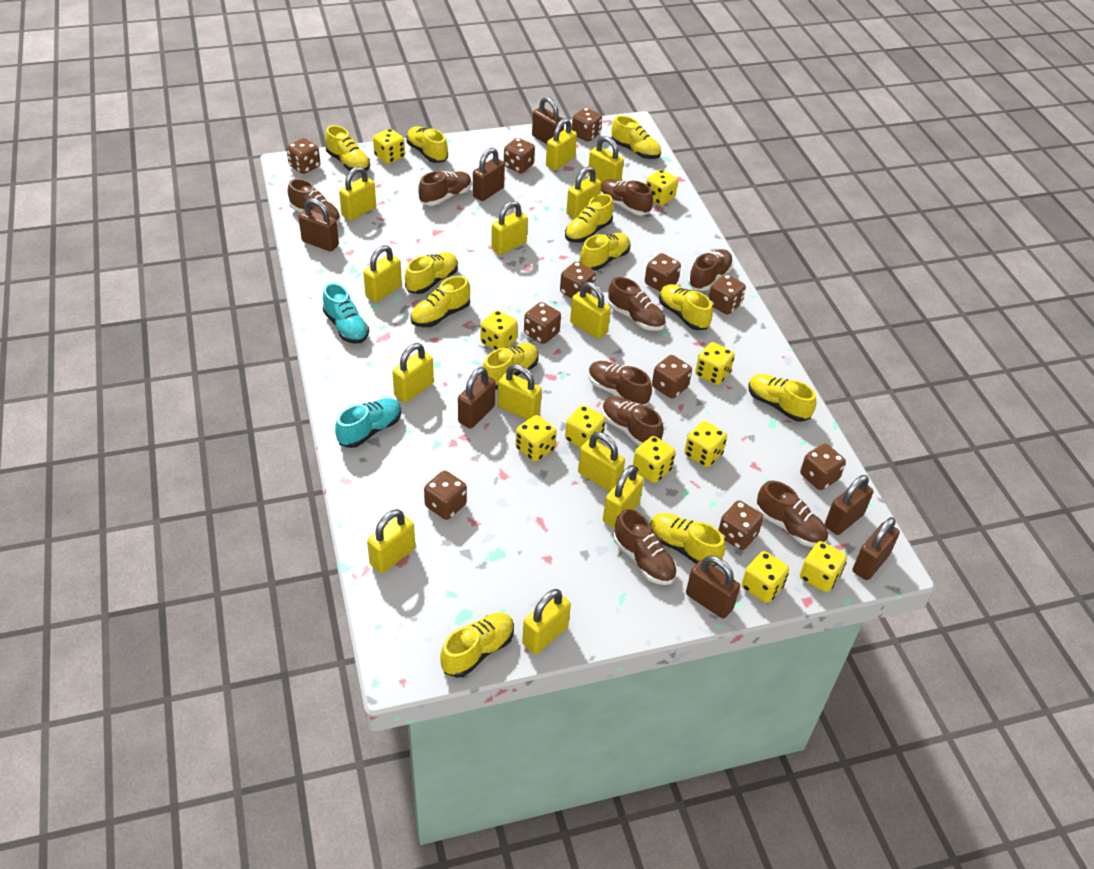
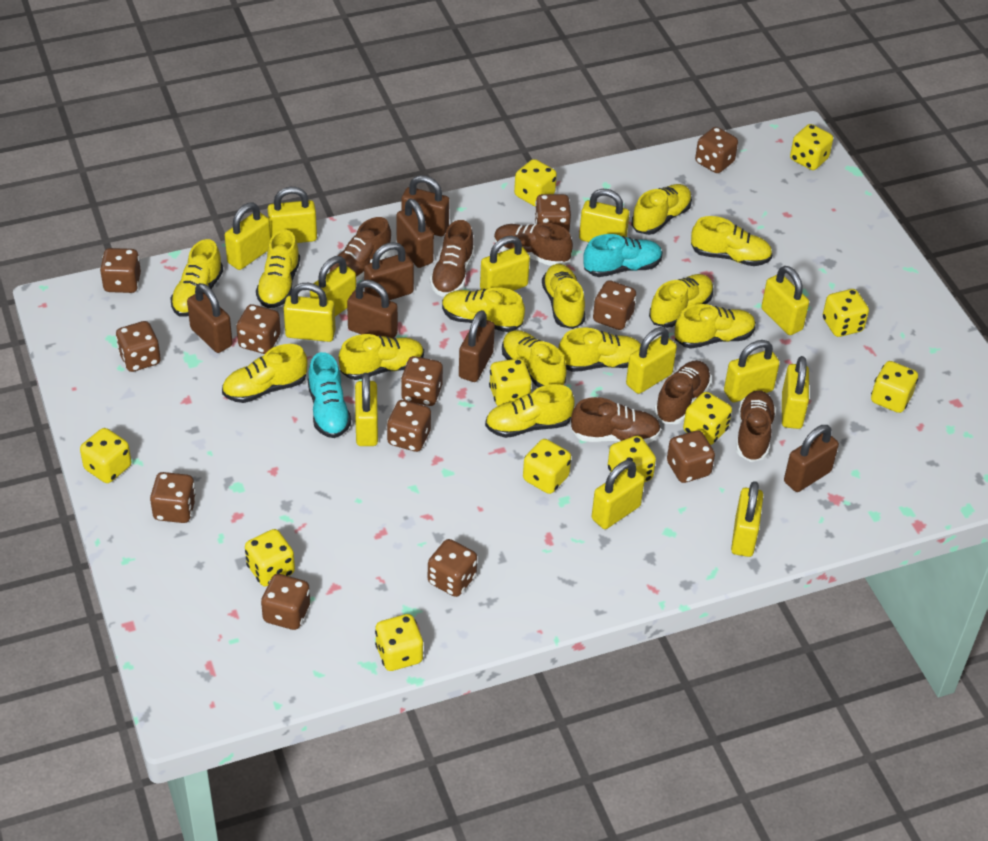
brown dice: 11 -> 12
brown shoe: 9 -> 6
yellow dice: 10 -> 11
yellow shoe: 12 -> 13

